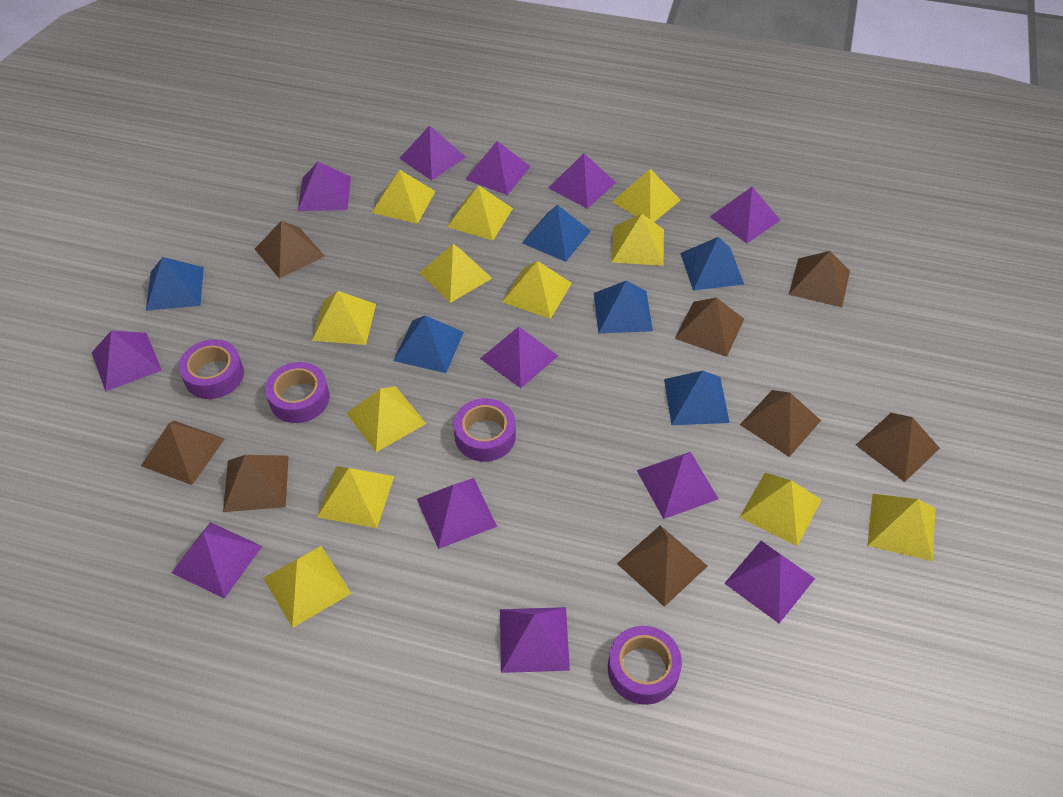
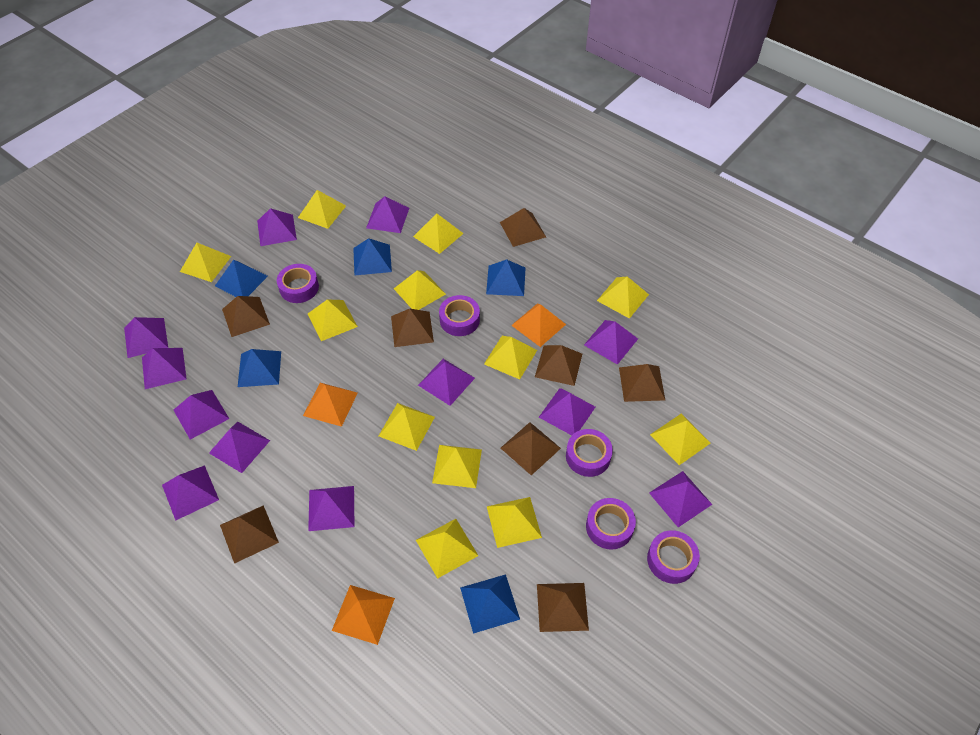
blue pyramid: 6 -> 5
orange pyramid: 0 -> 3
purple tape: 4 -> 5

